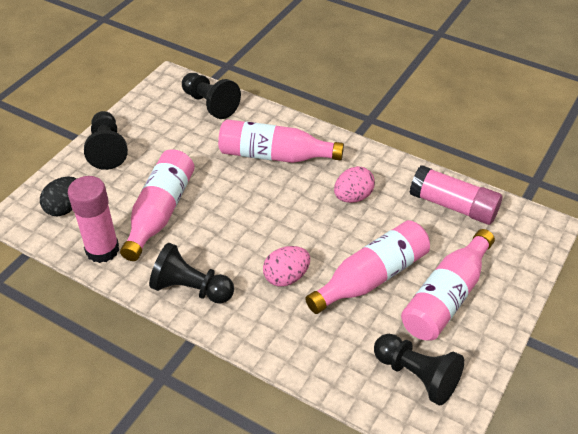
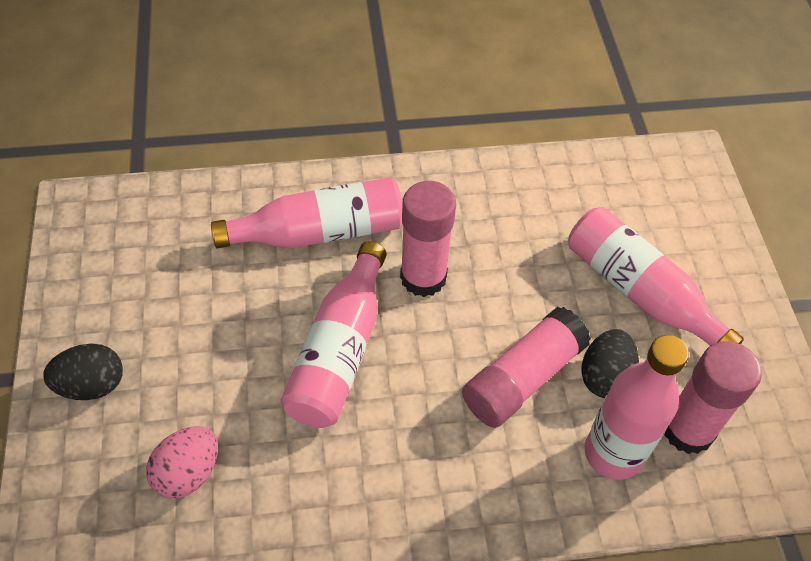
black egg: 1 -> 2
black pawn: 4 -> 0
pink egg: 2 -> 1
pink glue stick: 2 -> 3

